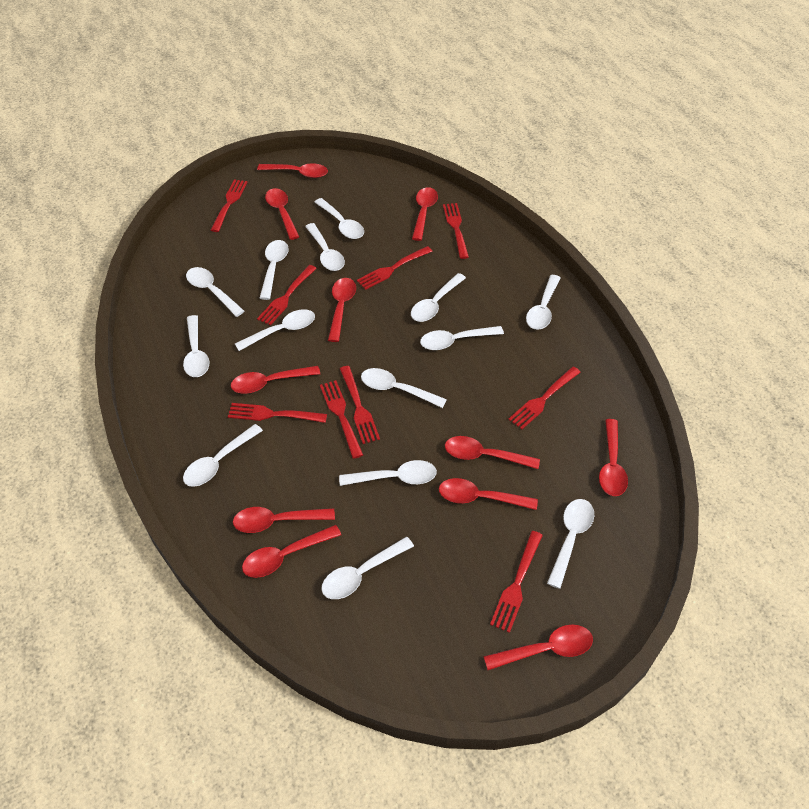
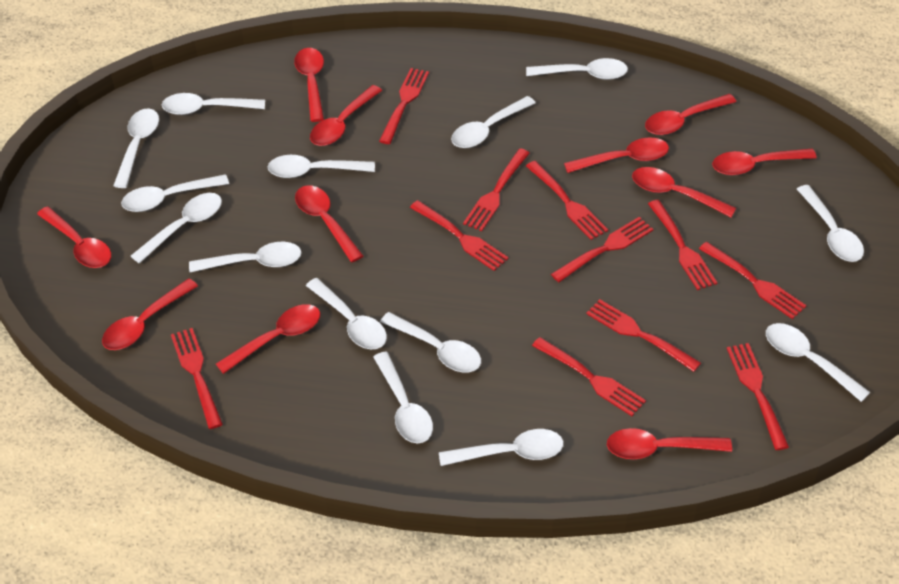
red fork: 9 -> 11

